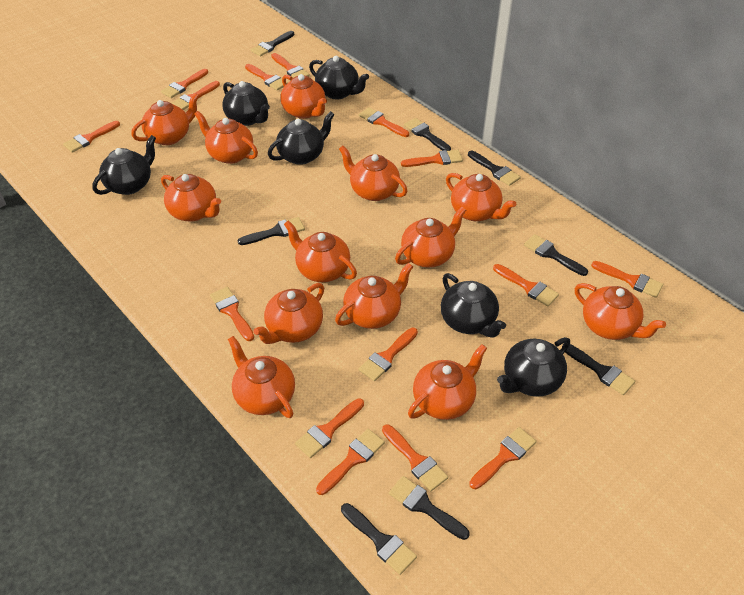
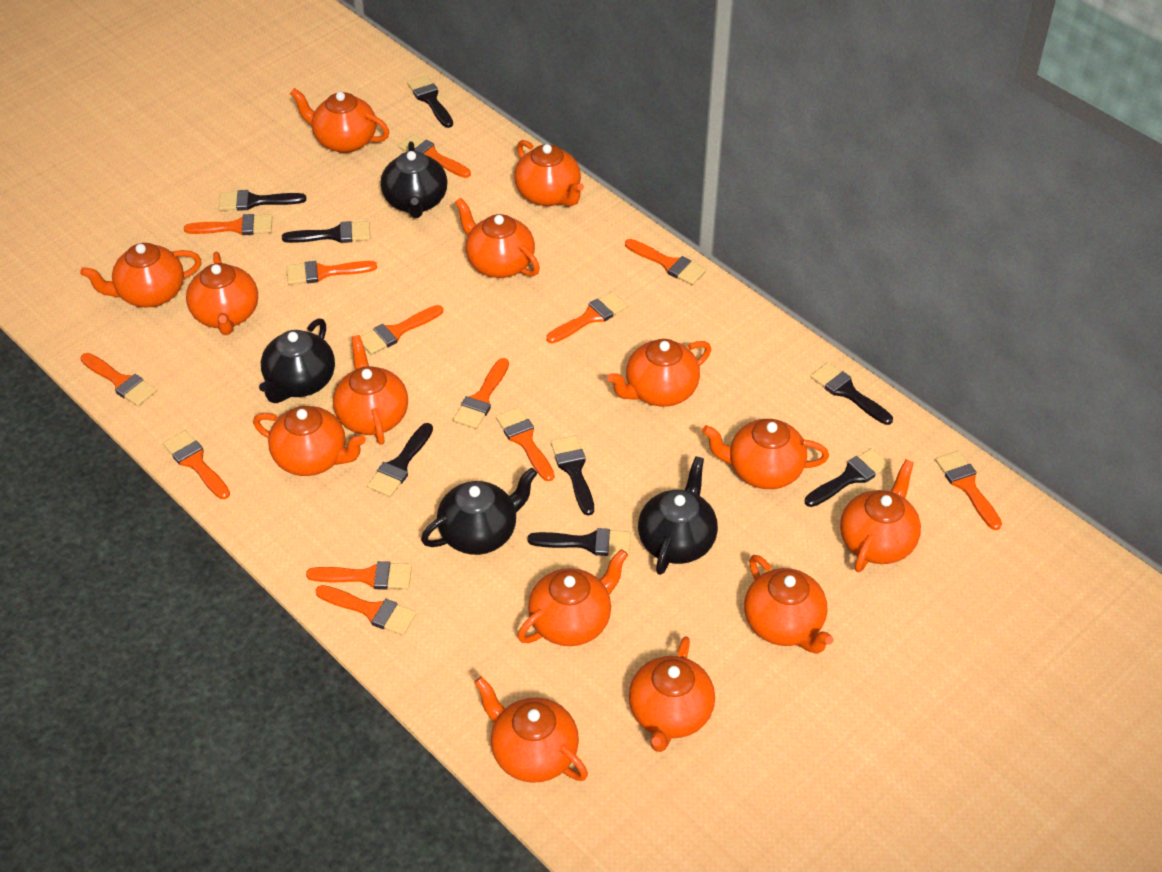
black teapot: 6 -> 4
orange brush: 15 -> 13
orange teapot: 13 -> 14

